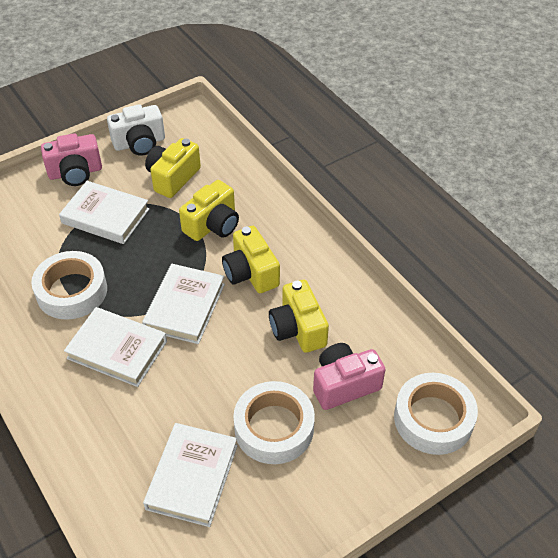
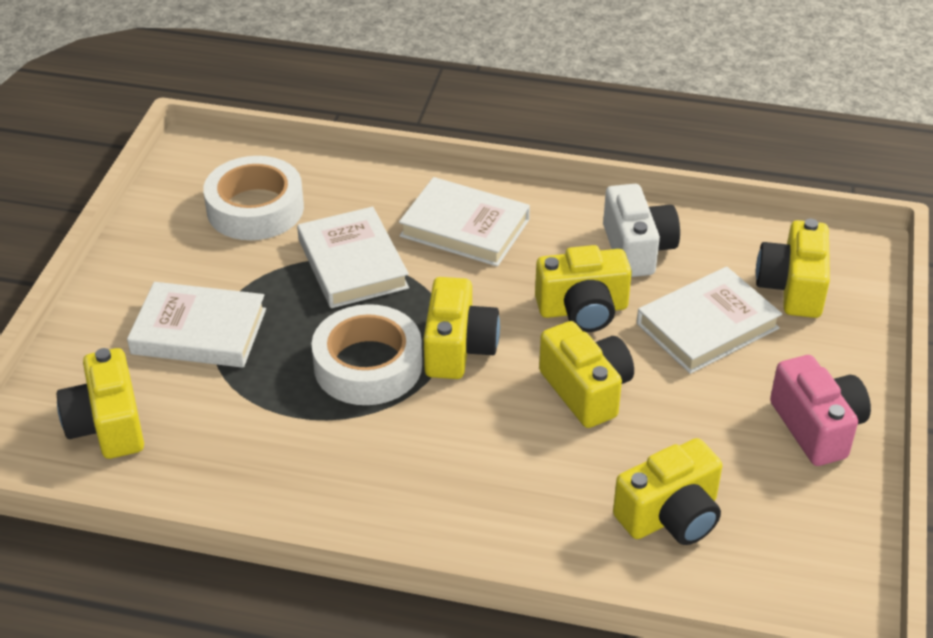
pink camera: 2 -> 1
white tape: 3 -> 2
yellow camera: 4 -> 6

